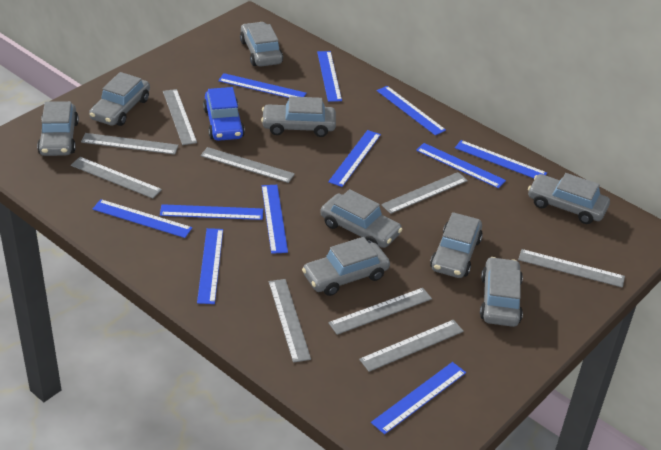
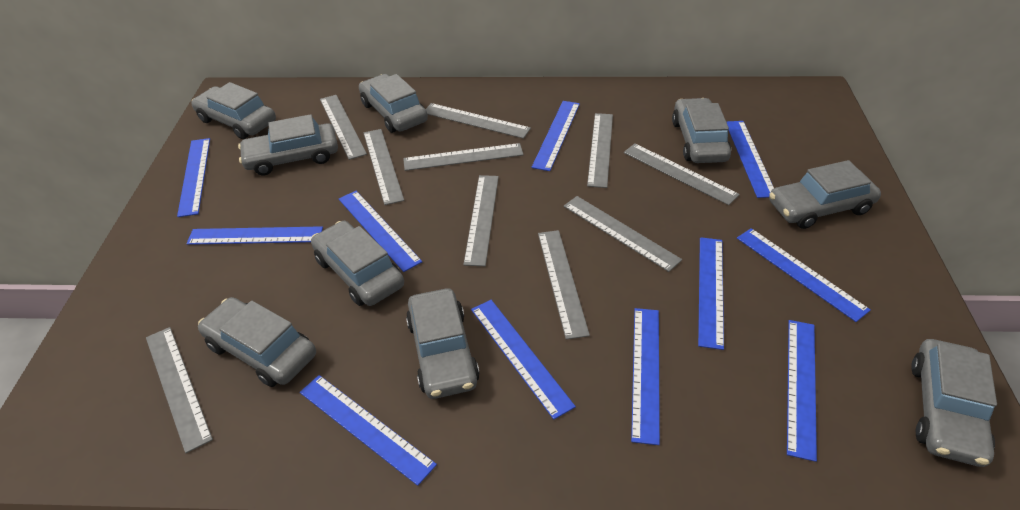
blue car: 1 -> 0
grey ruler: 9 -> 10

